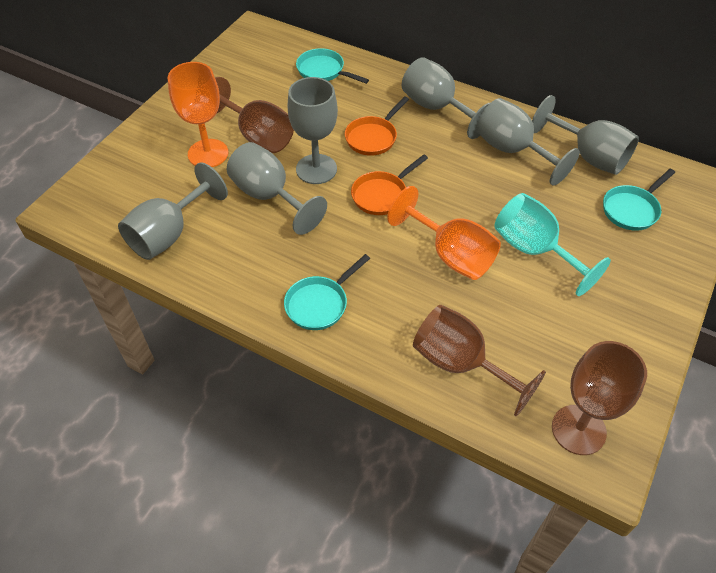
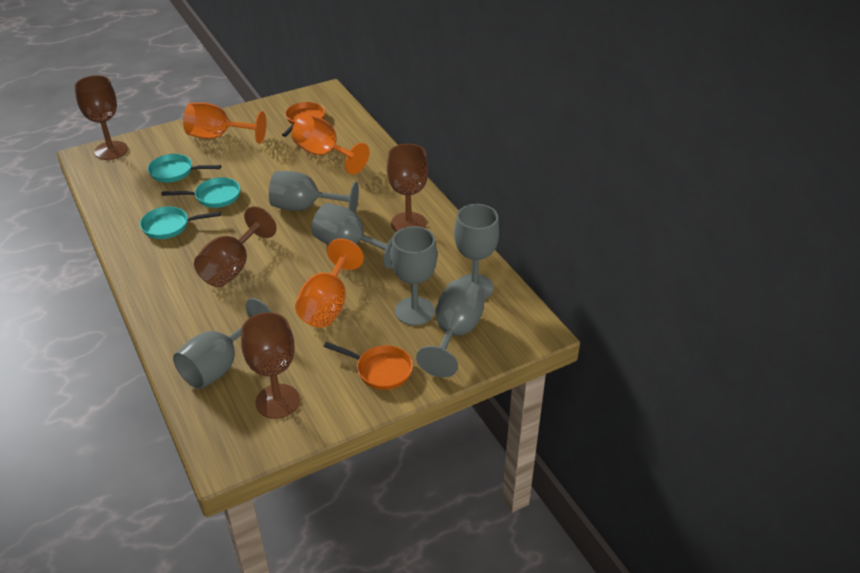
brown goblet: 3 -> 4
orange goblet: 2 -> 3
turquoise goblet: 1 -> 0

